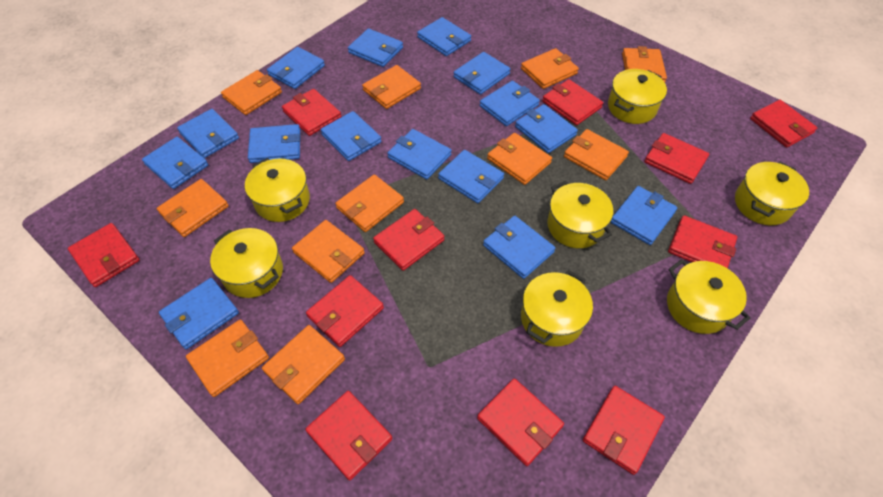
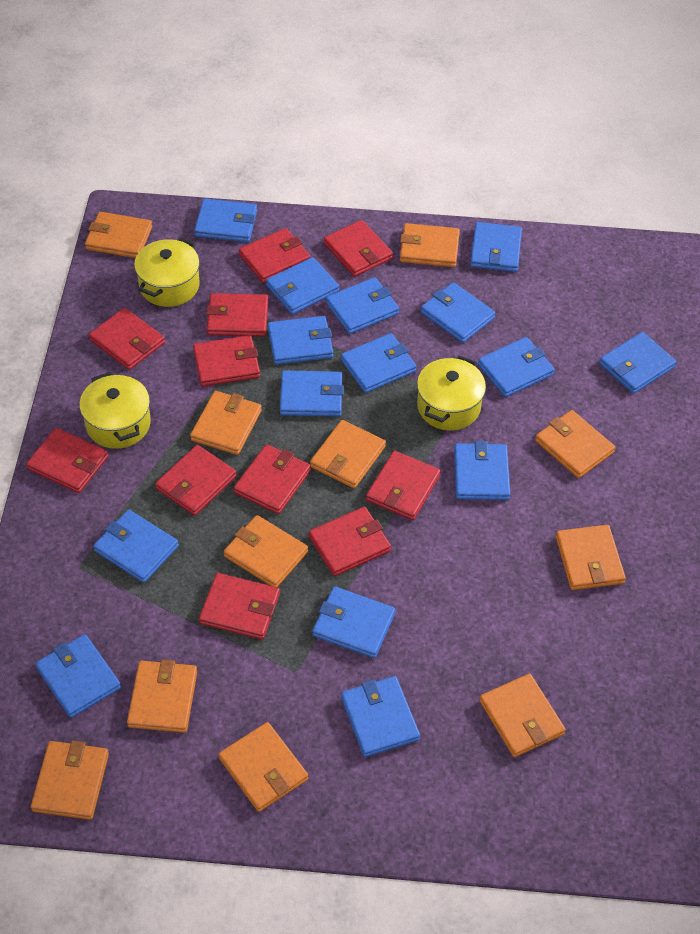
yellow pot: 7 -> 3

